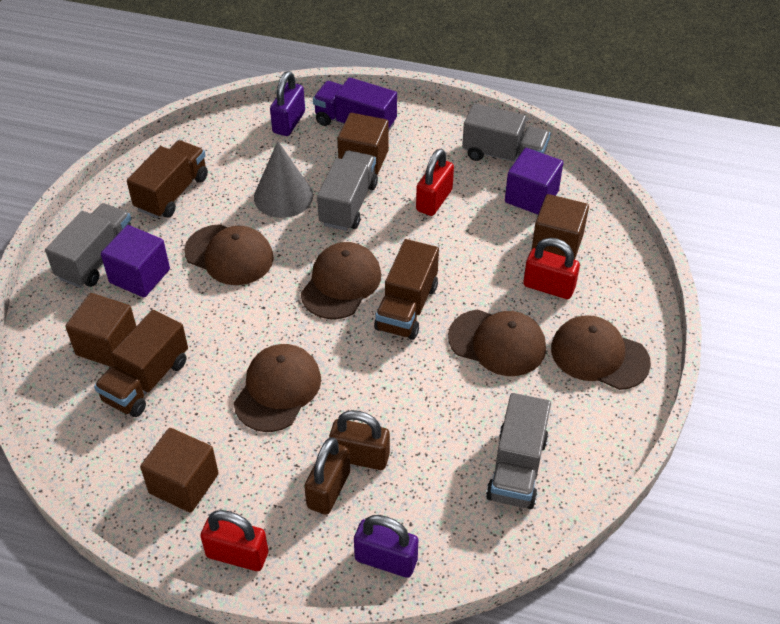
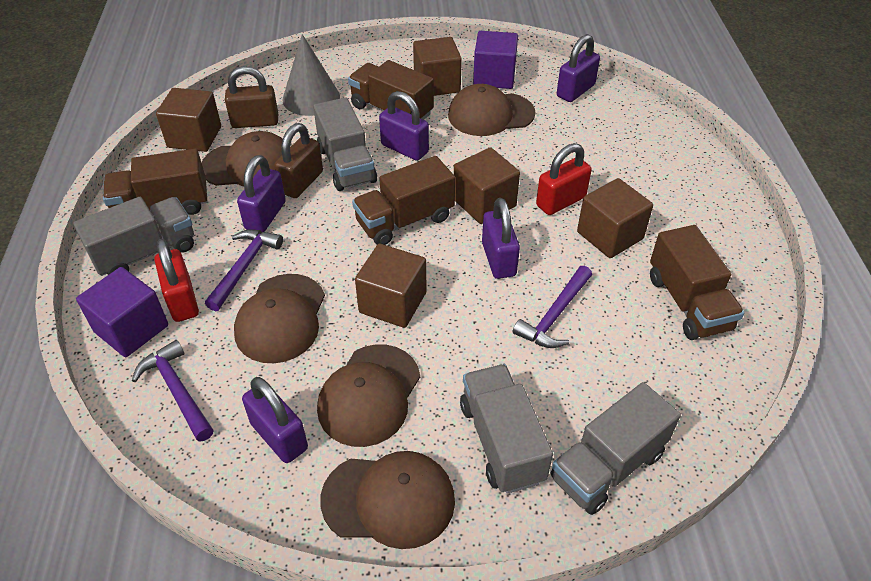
brown cube: 4 -> 5
brown truck: 3 -> 4
purple hammer: 0 -> 3
purple padlock: 2 -> 5
purple truck: 1 -> 0
red padlock: 3 -> 2

